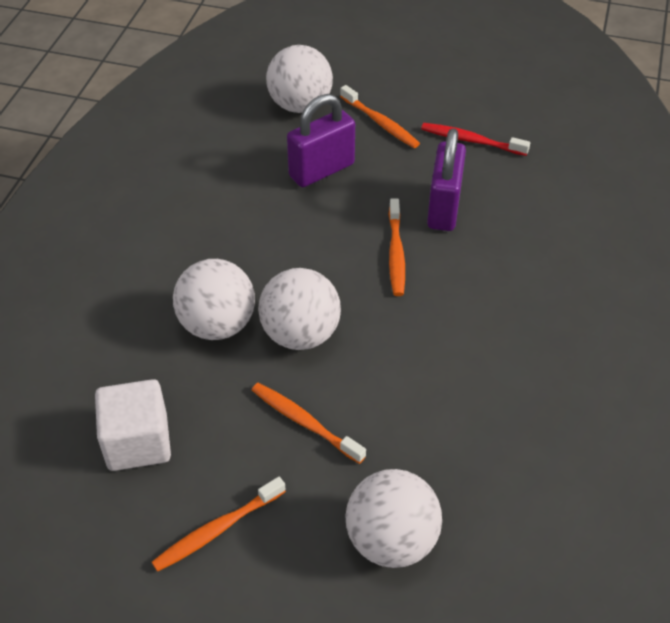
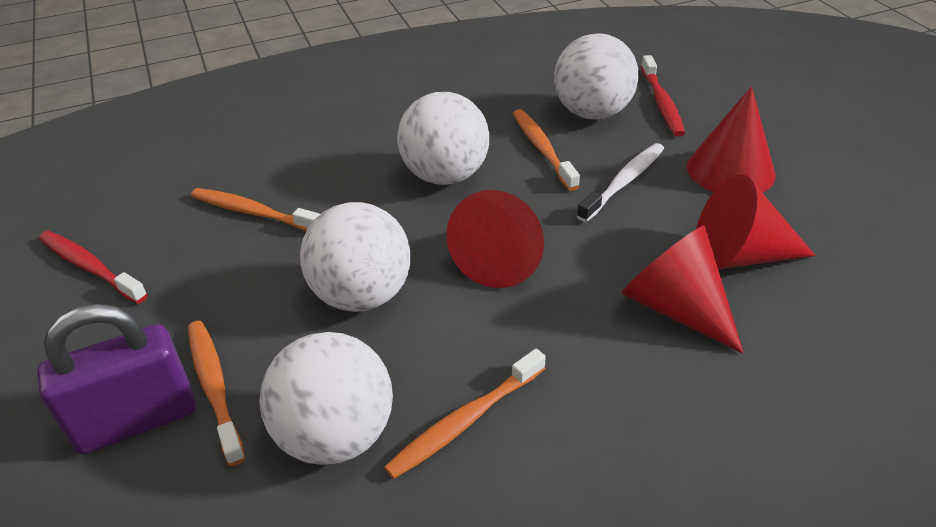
purple padlock: 2 -> 1
red cone: 0 -> 4
red toothbrush: 1 -> 2
white cube: 1 -> 0
white toothbrush: 0 -> 1

